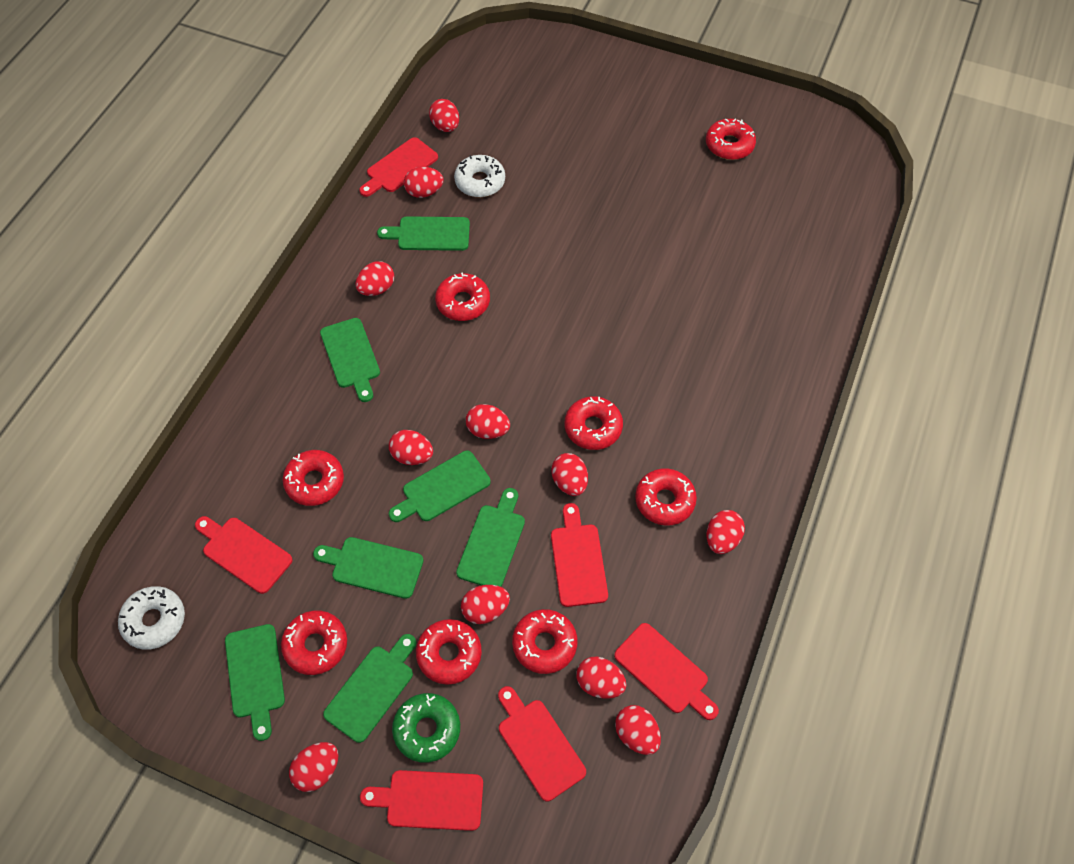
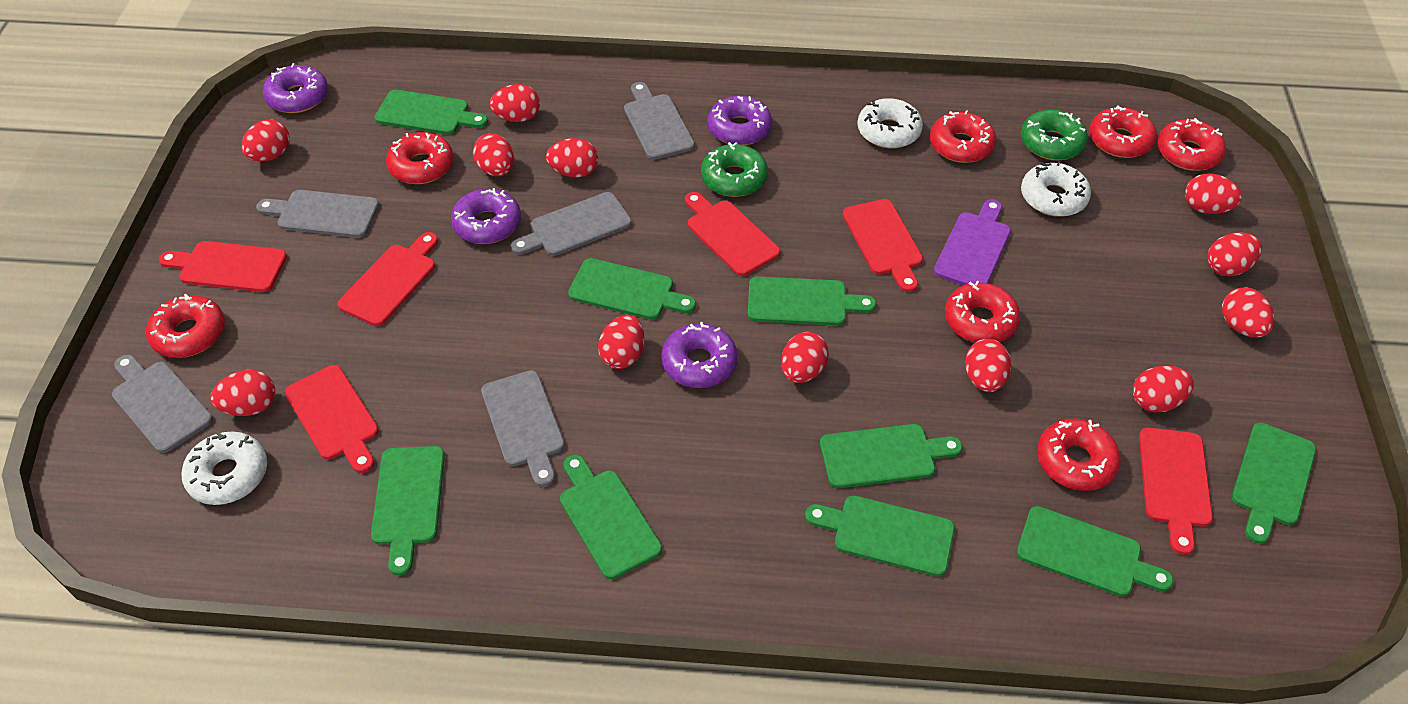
green cutting board: 7 -> 9
green donut: 1 -> 2
grey cutting board: 0 -> 5
purple cutting board: 0 -> 1
purple donut: 0 -> 4
red donut: 8 -> 7
red egg: 11 -> 12
white donut: 2 -> 3

